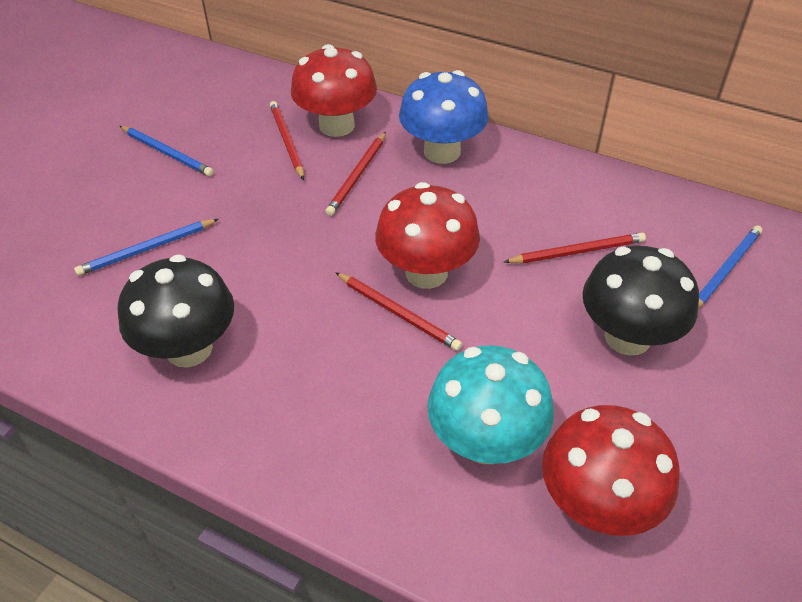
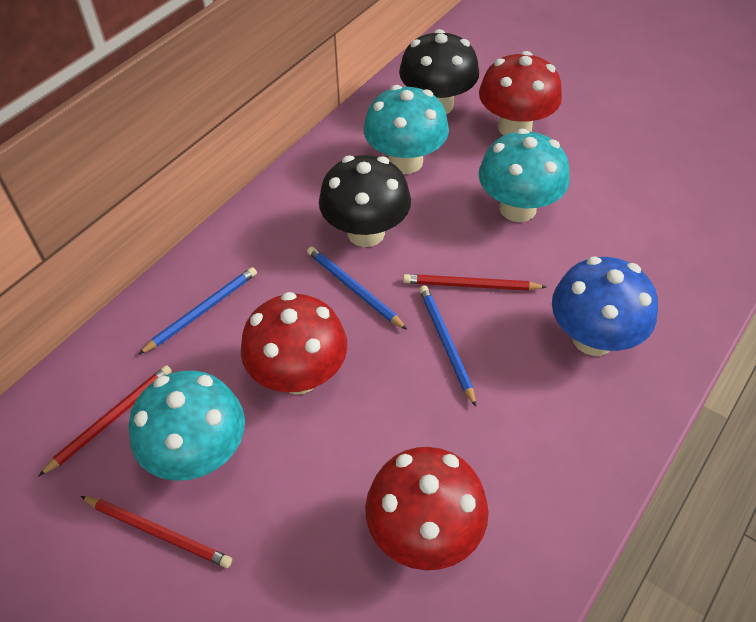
red pencil: 4 -> 3
turquoise mushroom: 1 -> 3

